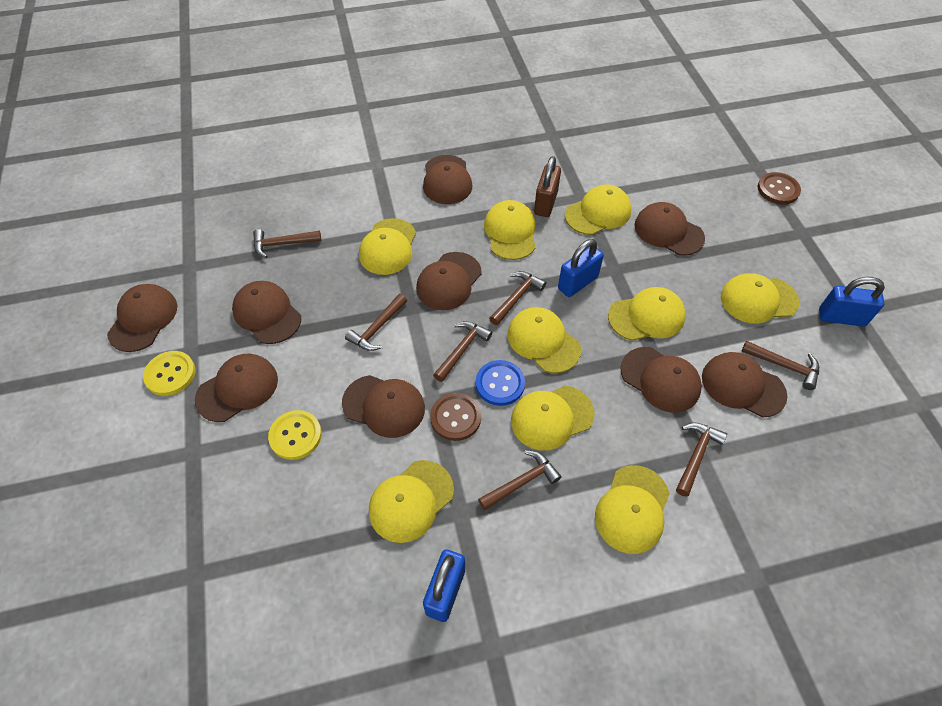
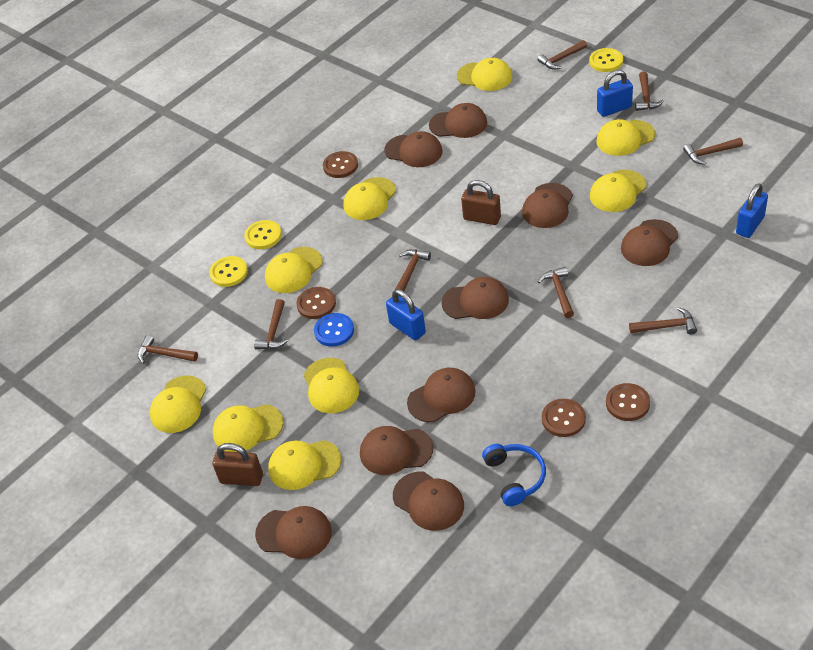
blue headphones: 0 -> 1
brown button: 2 -> 4
brown hammer: 7 -> 8
brown padlock: 1 -> 2
yellow button: 2 -> 3

